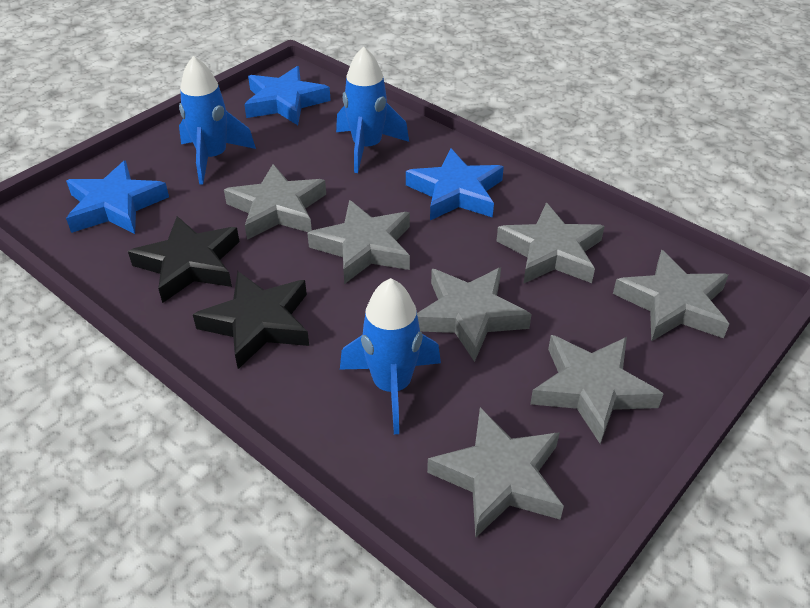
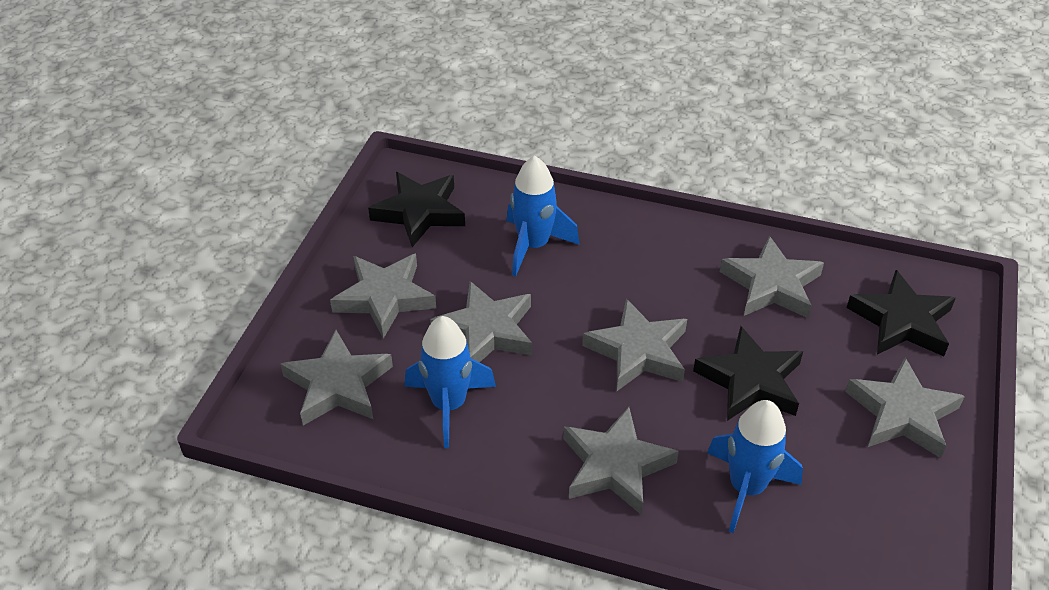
black star: 2 -> 3
blue star: 3 -> 0

